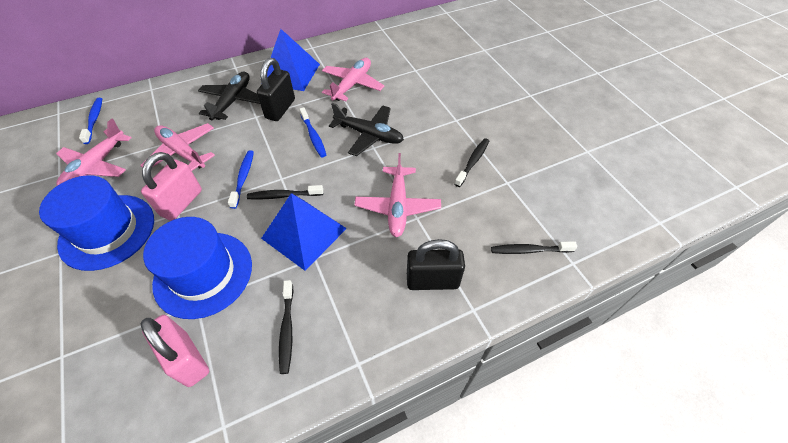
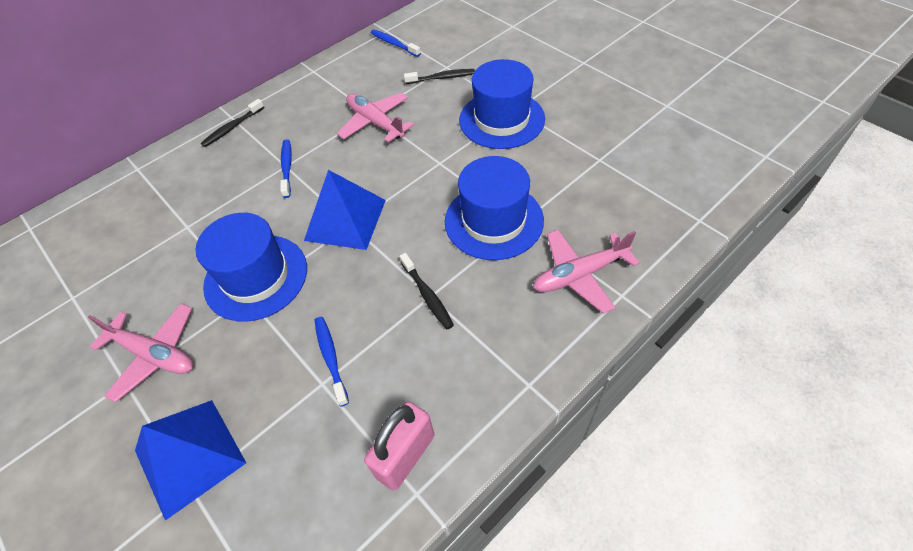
black padlock: 2 -> 0
black plane: 2 -> 0
black toothbrush: 4 -> 3
blue hat: 2 -> 3
pink padlock: 2 -> 1
pink plane: 4 -> 3

